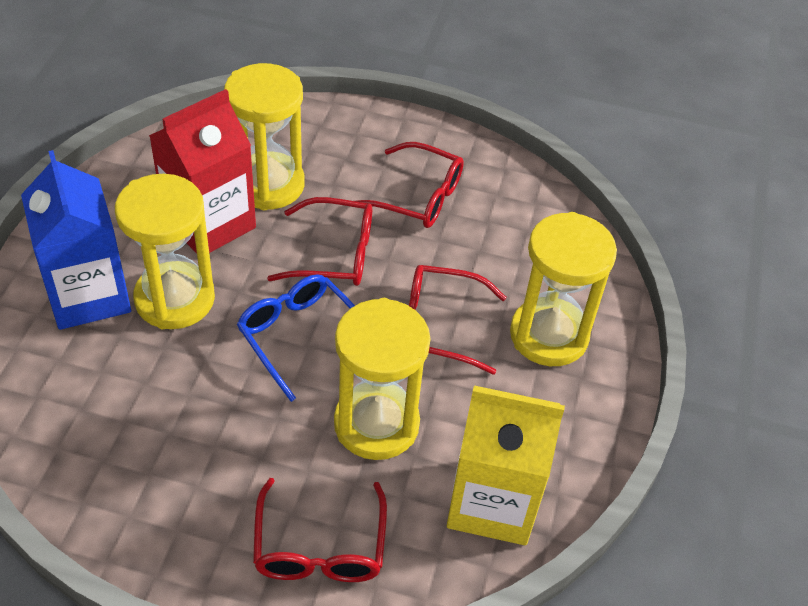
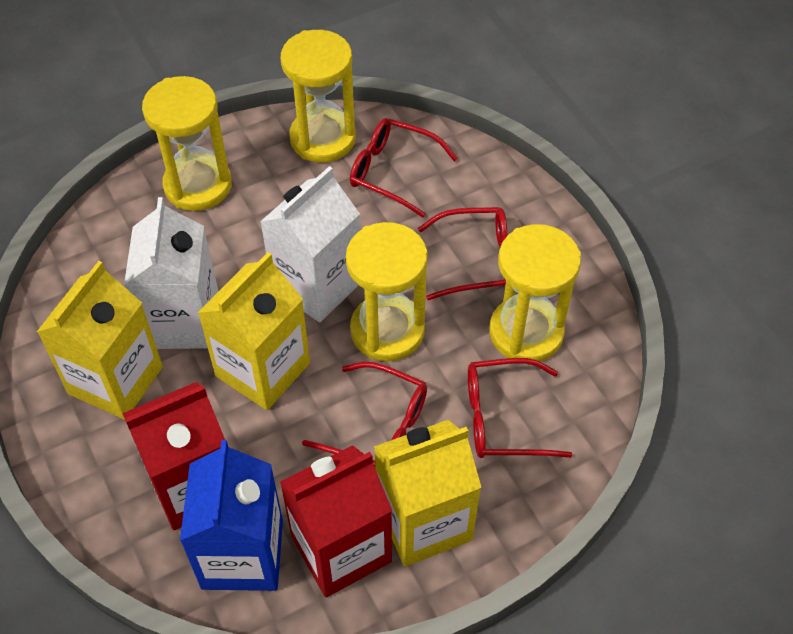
blue glasses: 1 -> 0
red carton: 1 -> 2
white carton: 0 -> 2
yellow carton: 1 -> 3

